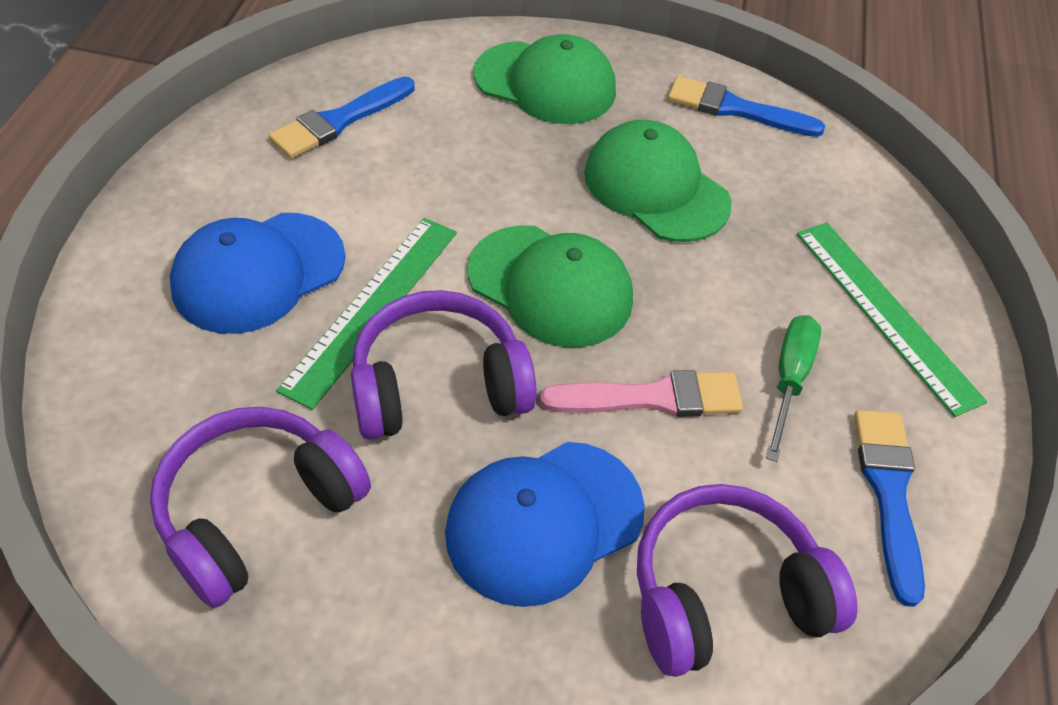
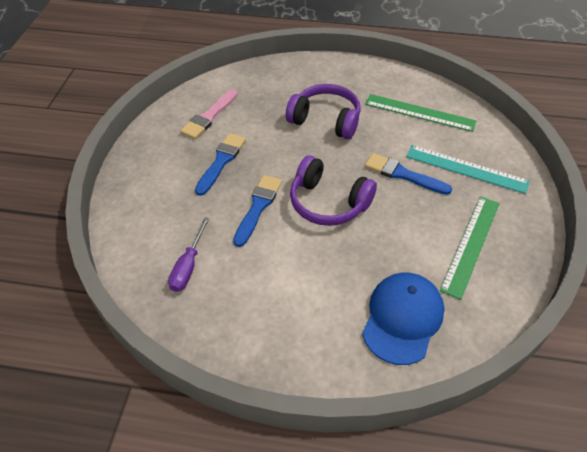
blue cap: 2 -> 1
green cap: 3 -> 0
green screwdriver: 1 -> 0
purple headphones: 3 -> 2
purple screwdriver: 0 -> 1
turquoise ruler: 0 -> 1

